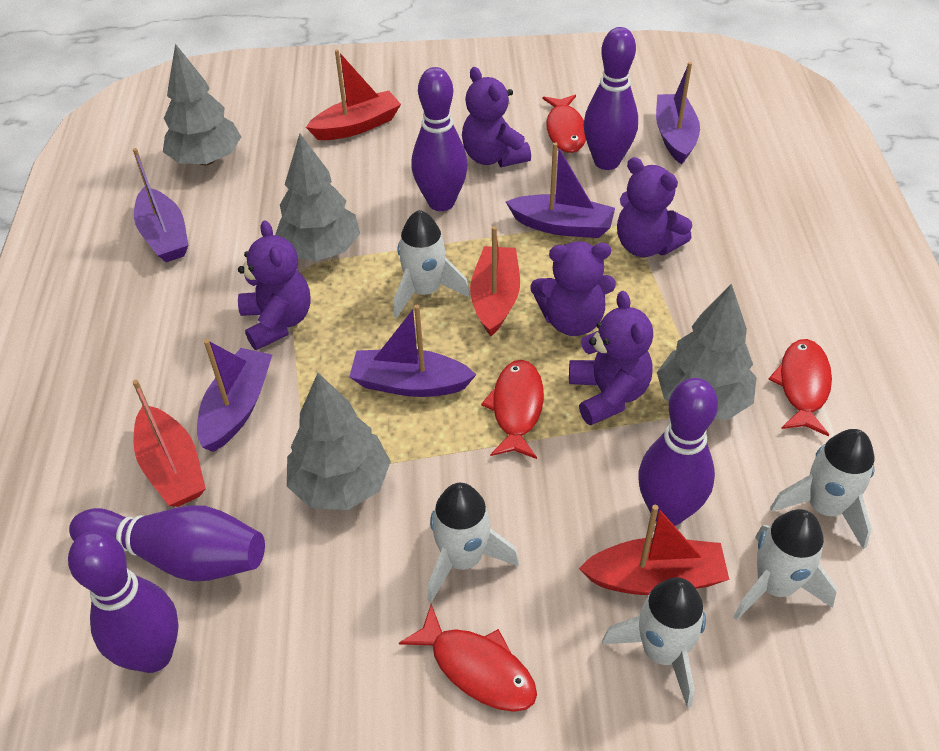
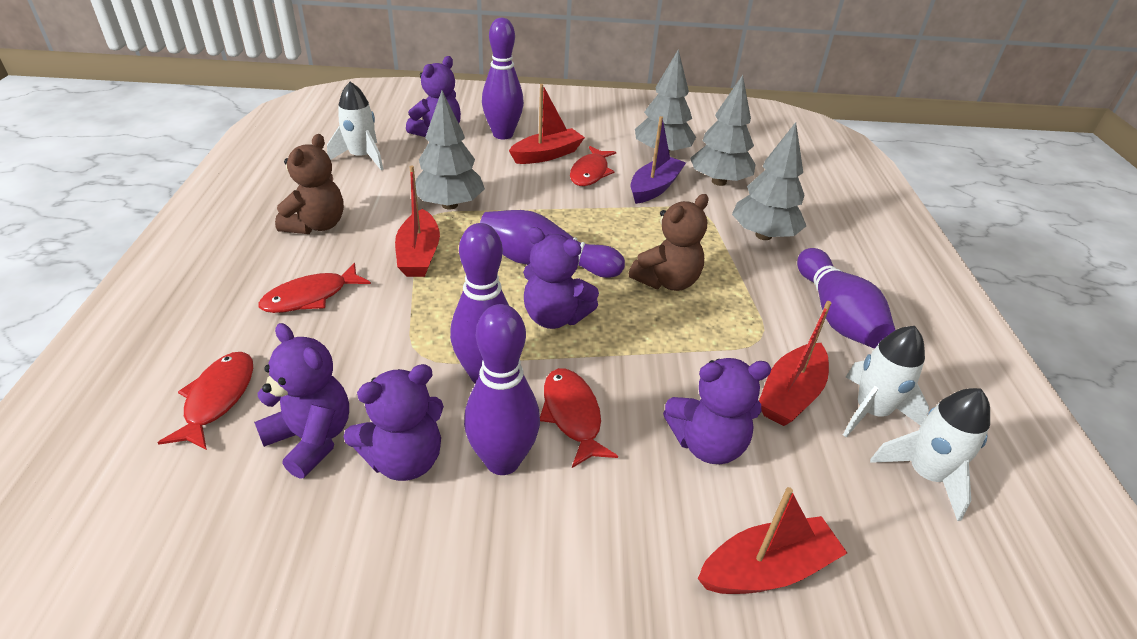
brown teddy bear: 0 -> 2
purple boat: 5 -> 1
white rocket: 5 -> 3

